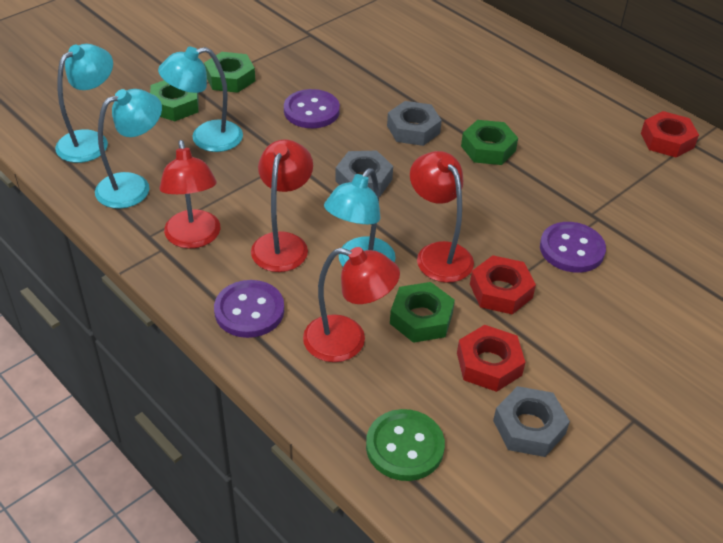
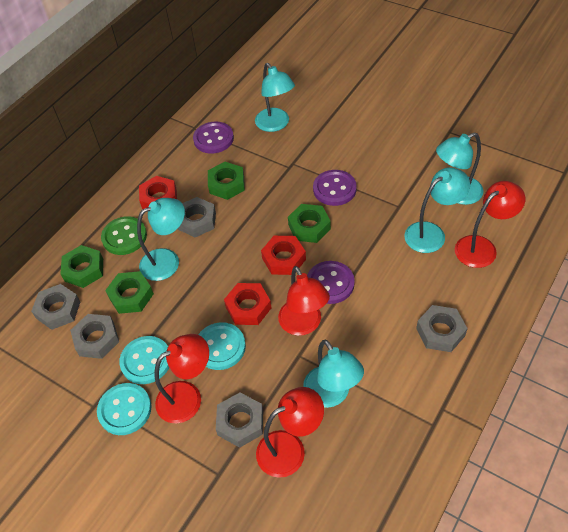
grey nut: 3 -> 5
turquoise button: 0 -> 3
turquoise lamp: 4 -> 5

